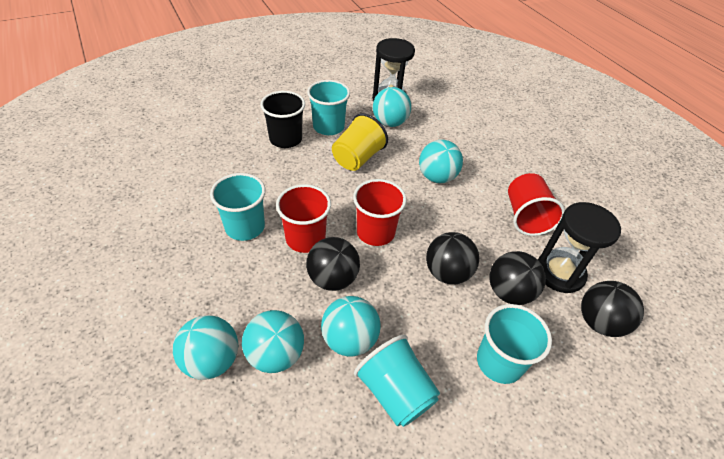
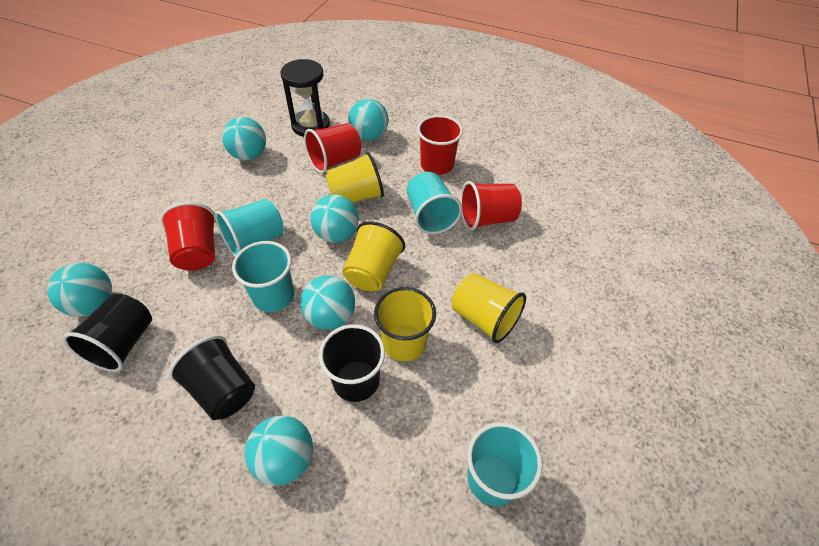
black ball: 4 -> 0
black cup: 1 -> 3
black hourglass: 2 -> 1
red cup: 3 -> 4
turquoise ball: 5 -> 6
yellow cup: 1 -> 4

